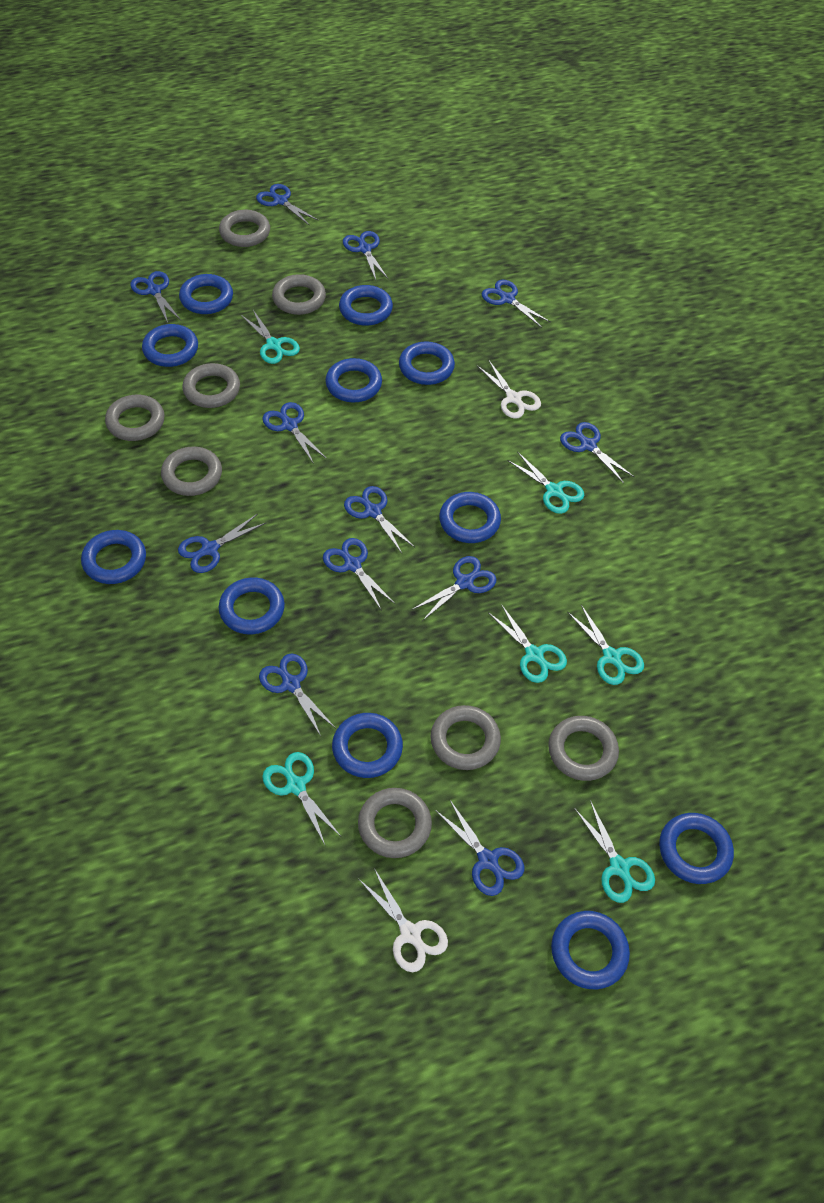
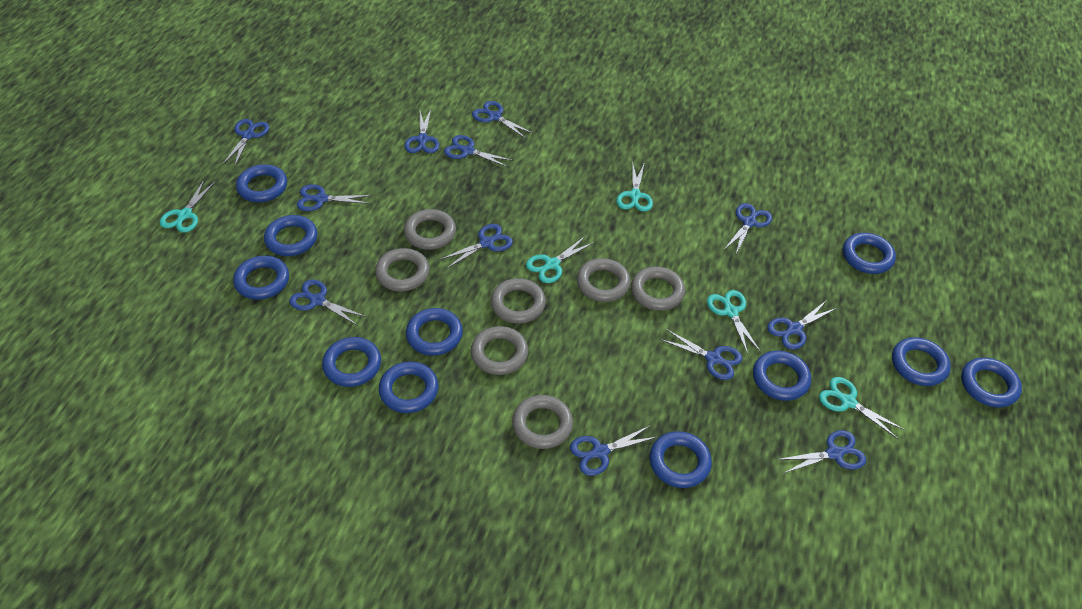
grey ring: 8 -> 7
turquoise scissors: 6 -> 5
white scissors: 2 -> 0

